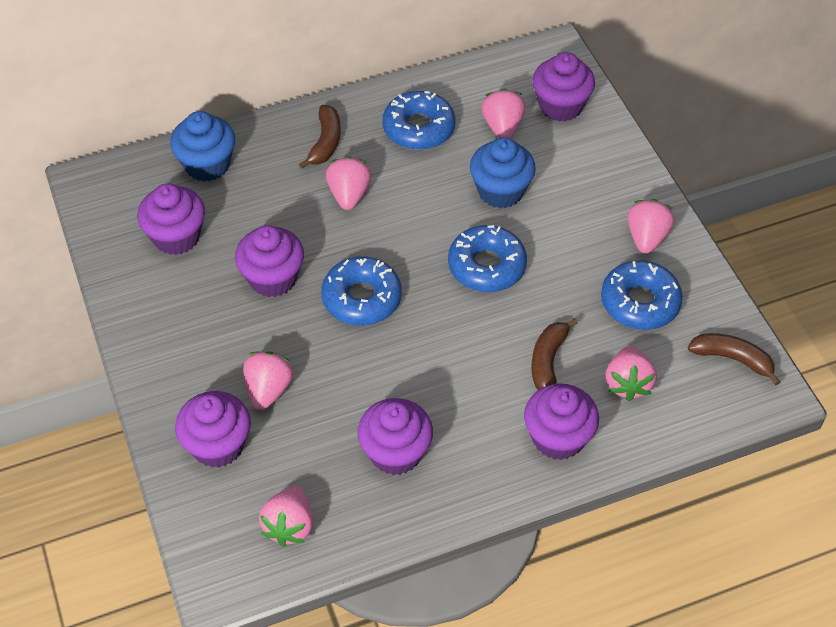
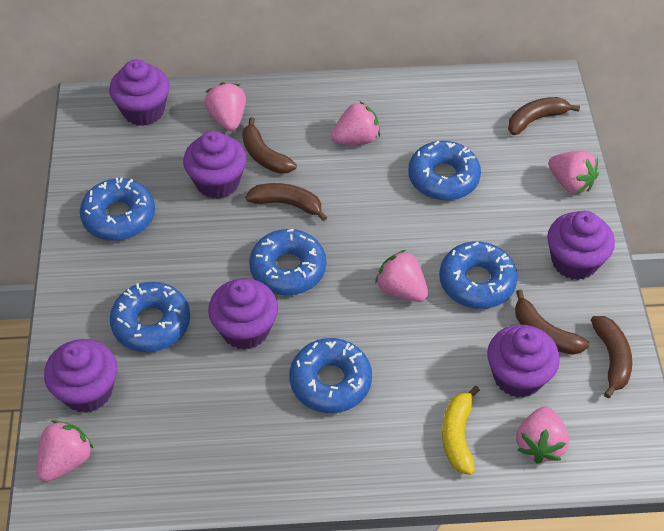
blue cupcake: 2 -> 0
blue donut: 4 -> 6
brown banana: 3 -> 5
yellow banana: 0 -> 1

